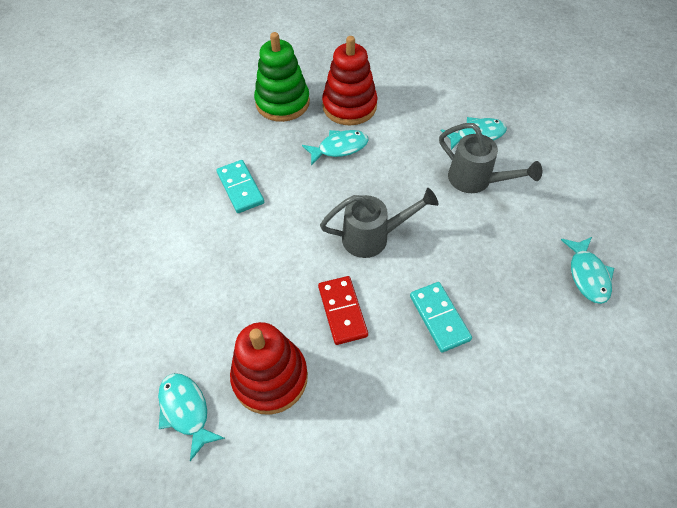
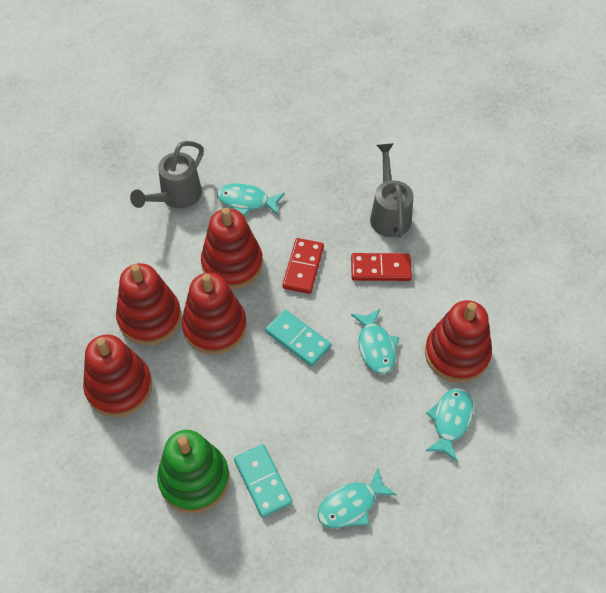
red domino: 1 -> 2
red stacking toy: 2 -> 5

